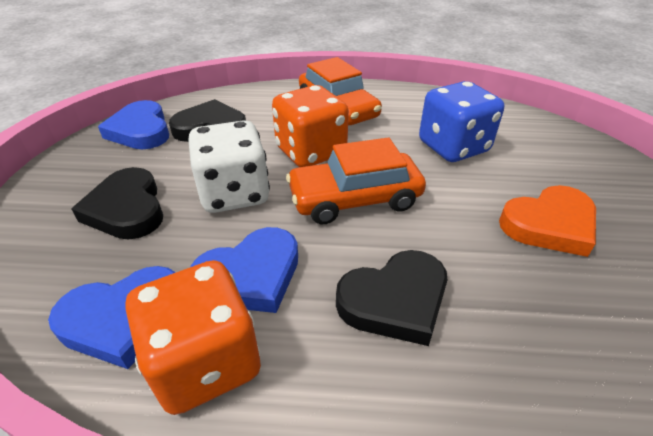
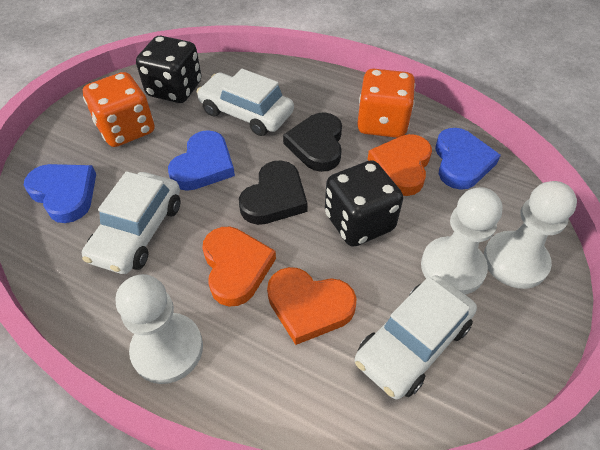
black dice: 0 -> 2
black heart: 3 -> 2
blue dice: 1 -> 0
orange car: 2 -> 0
orange heart: 1 -> 3
white car: 0 -> 3
white dice: 1 -> 0
white pawn: 0 -> 3

